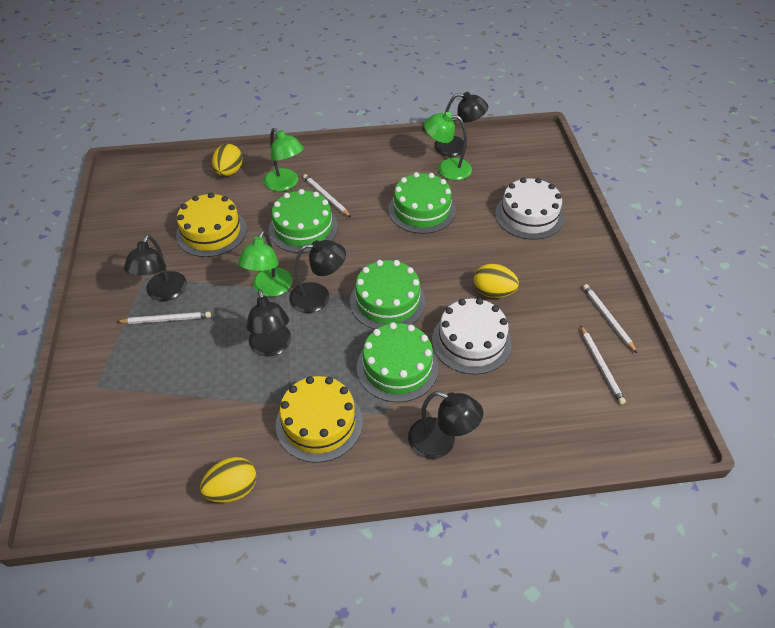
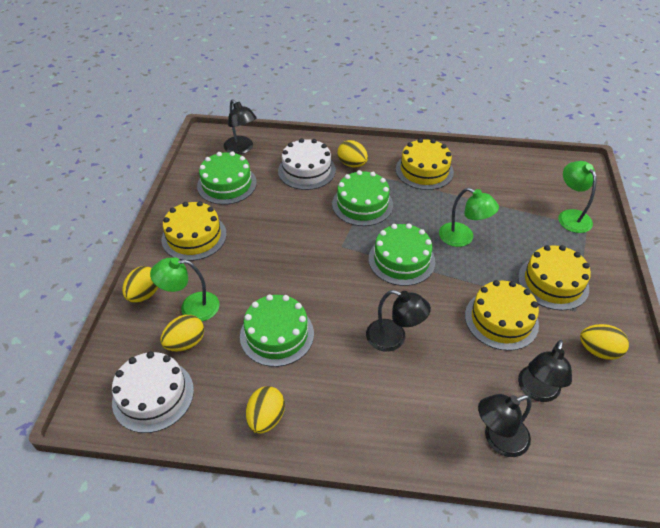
black lamp: 5 -> 4
white pencil: 4 -> 0
yellow cake: 2 -> 4
yellow egg: 3 -> 5

